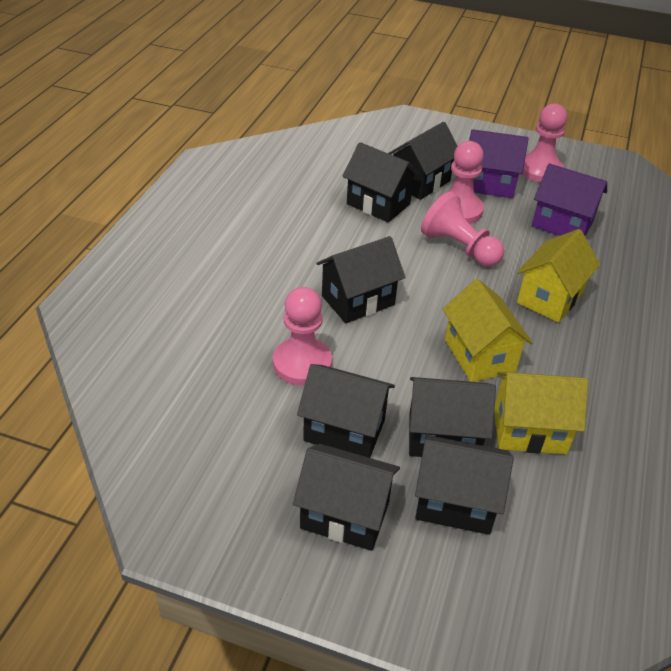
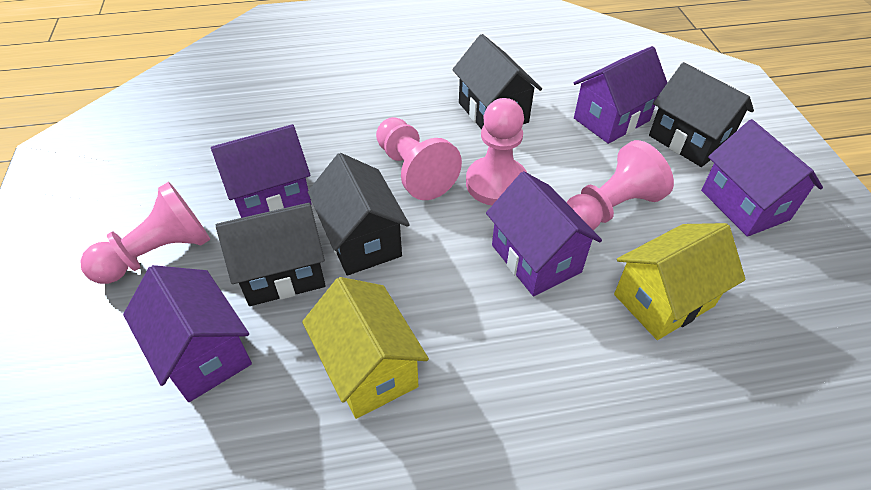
black house: 7 -> 4
purple house: 2 -> 5
yellow house: 3 -> 2

